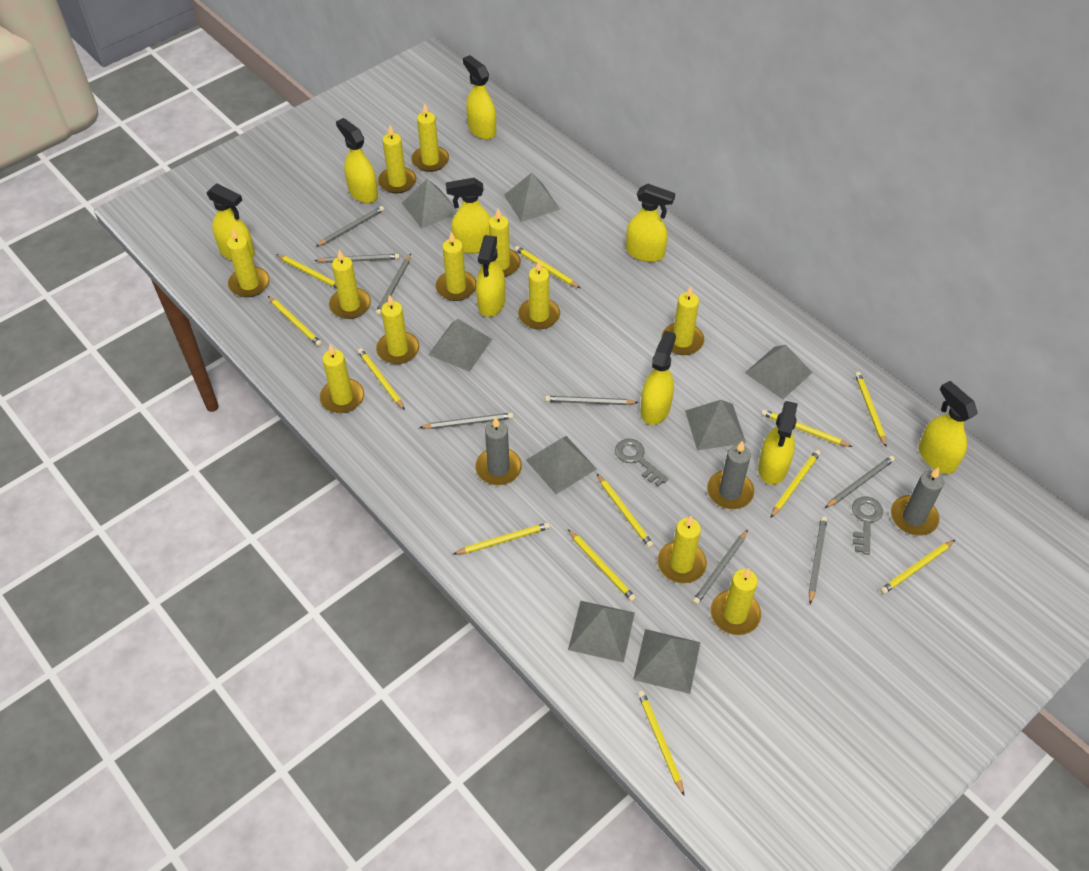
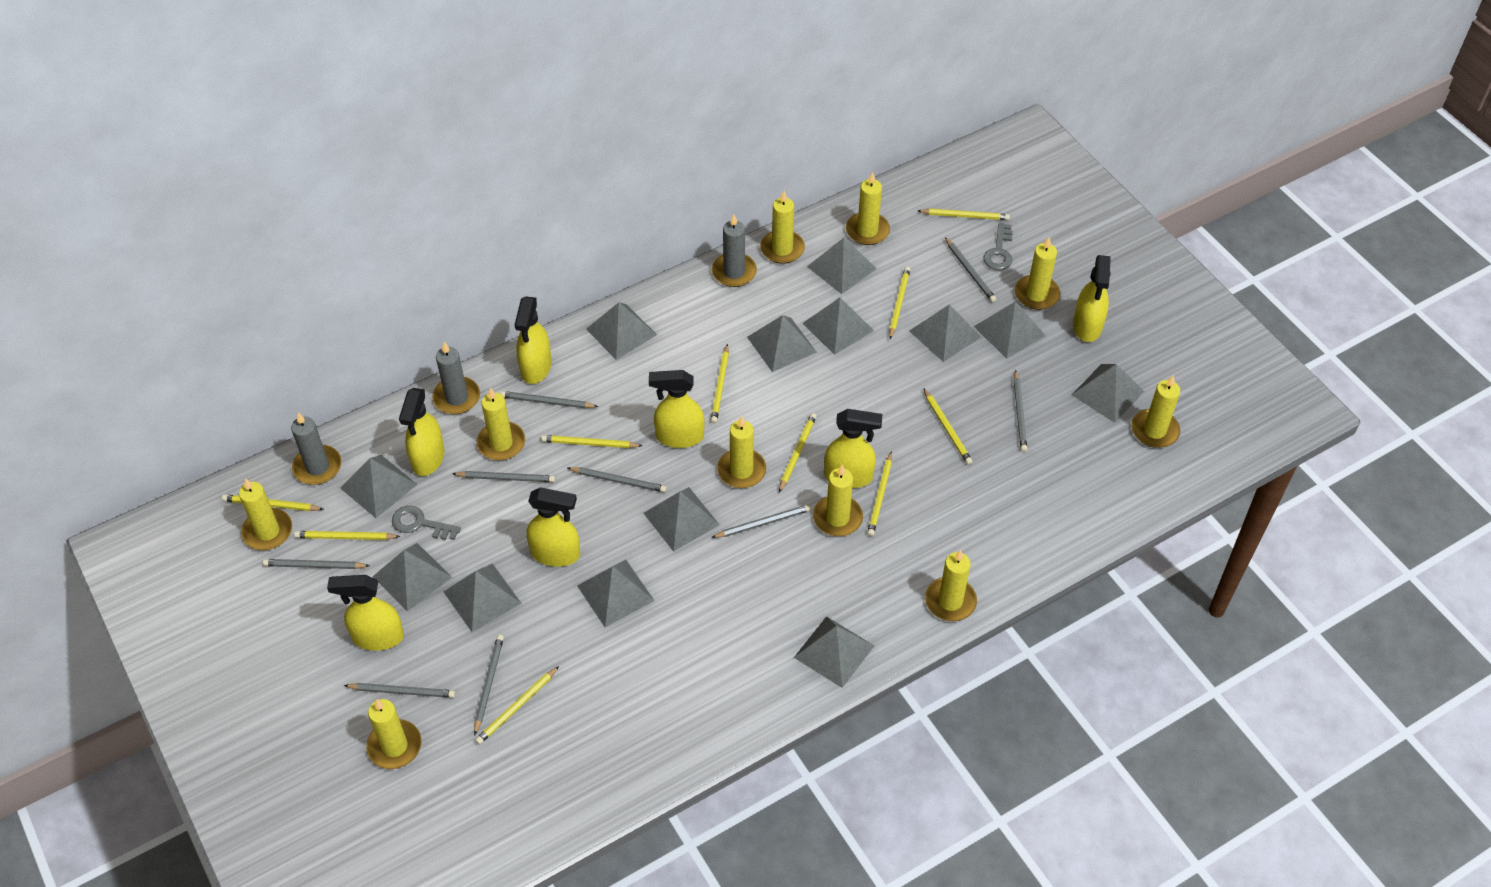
grey pencil: 8 -> 9
grey pyramid: 8 -> 13
yellow candle: 12 -> 10
yellow pencil: 12 -> 10
yellow spray bottle: 9 -> 7

